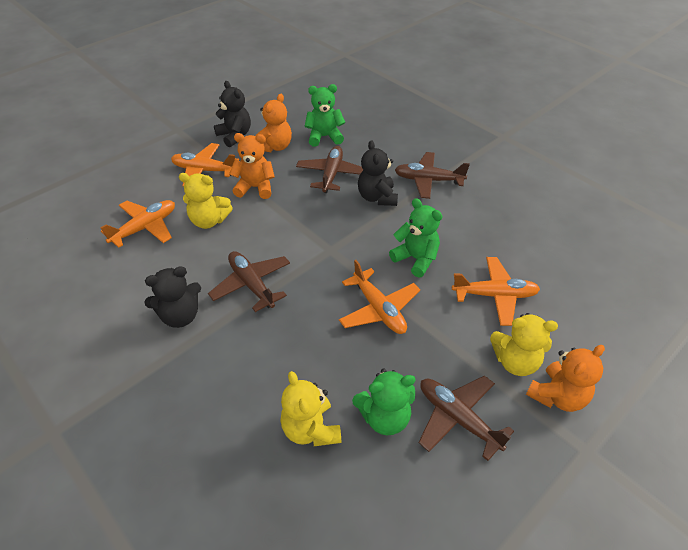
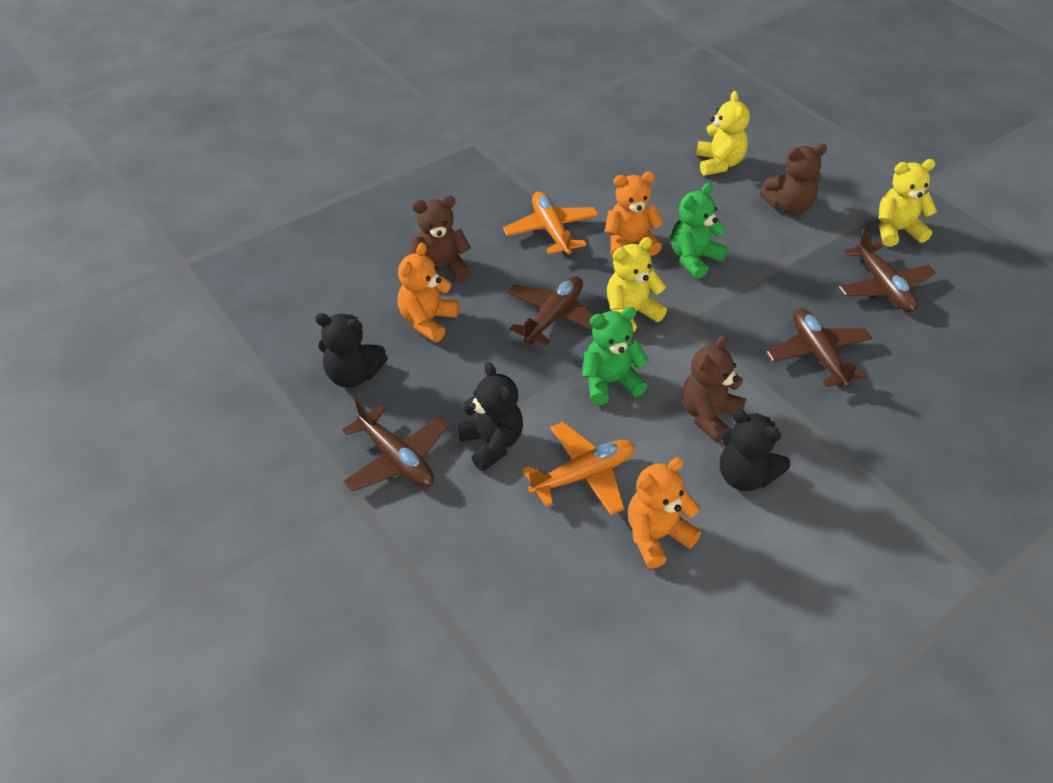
brown teddy bear: 0 -> 3
green teddy bear: 3 -> 2
orange plane: 4 -> 2

